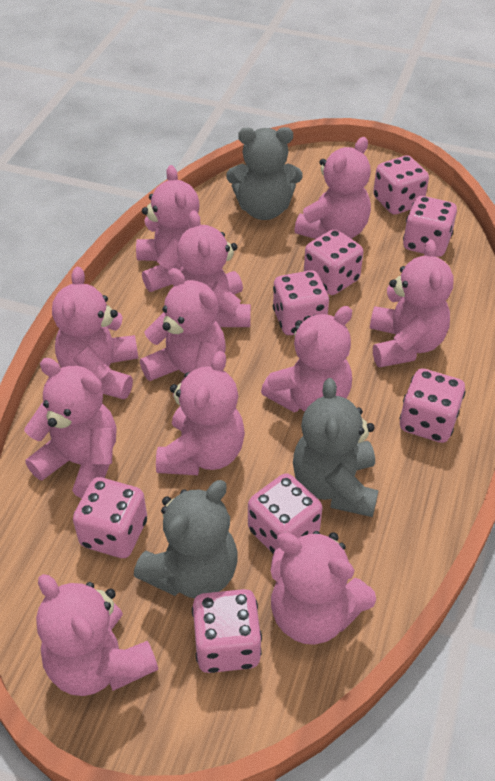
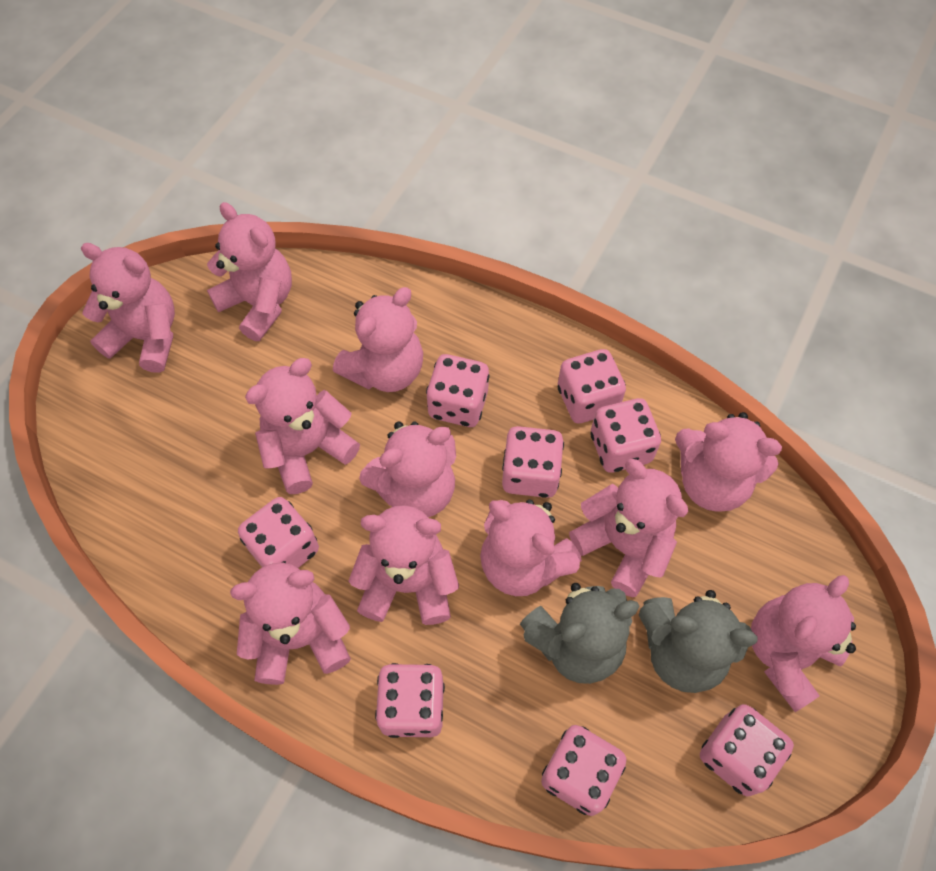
grey teddy bear: 3 -> 2

